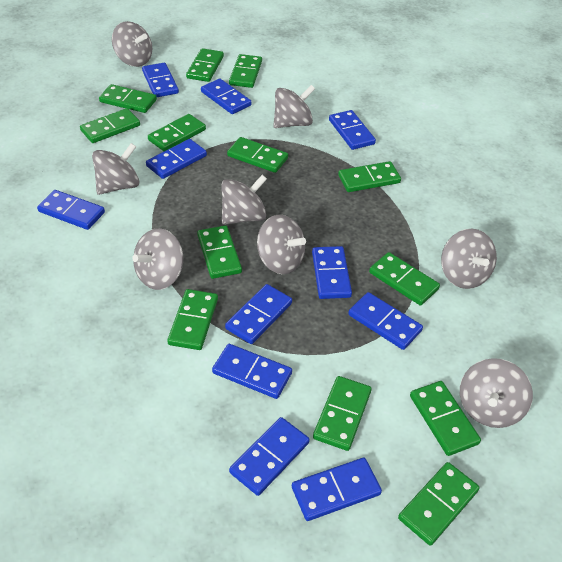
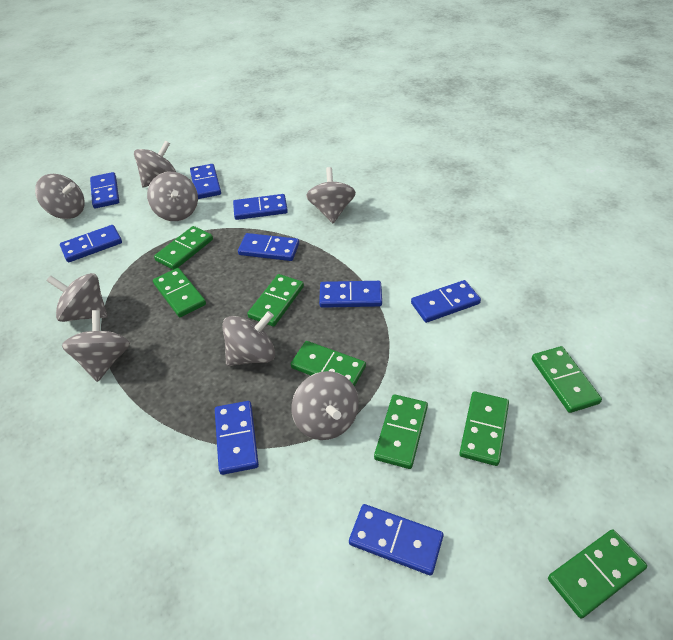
blue domino: 11 -> 9
green domino: 13 -> 8

